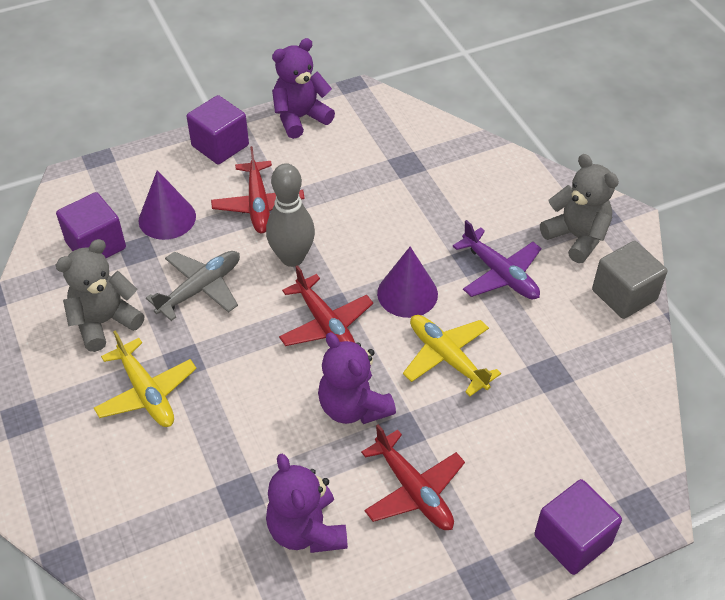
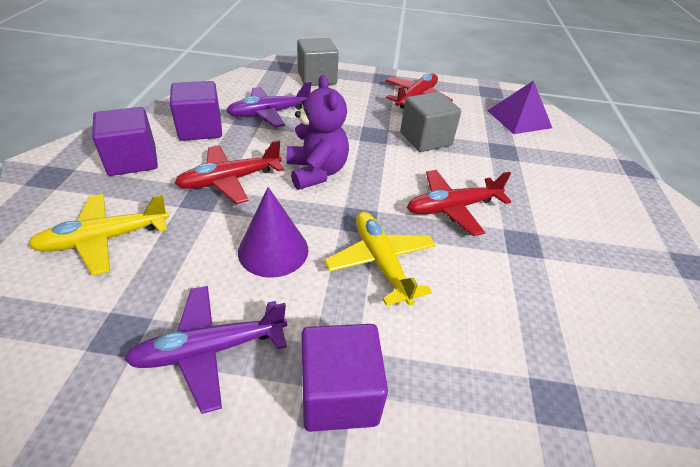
grey bowling pin: 1 -> 0
grey cube: 1 -> 2
grey plane: 1 -> 0
grey teddy bear: 2 -> 0
purple cone: 2 -> 1
purple plane: 1 -> 2
purple pyramid: 0 -> 1
purple teddy bear: 3 -> 1

